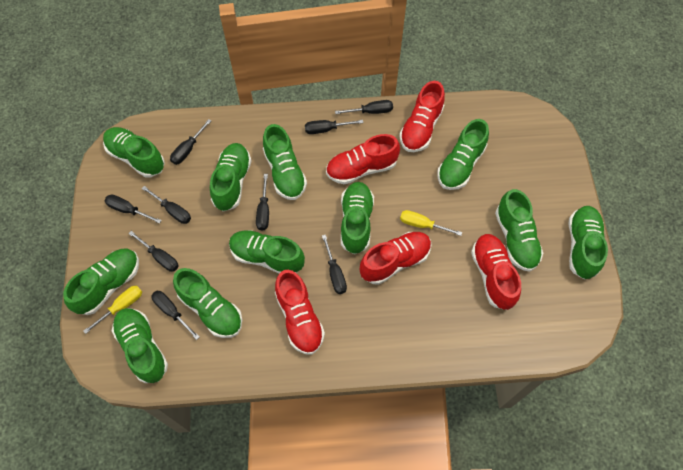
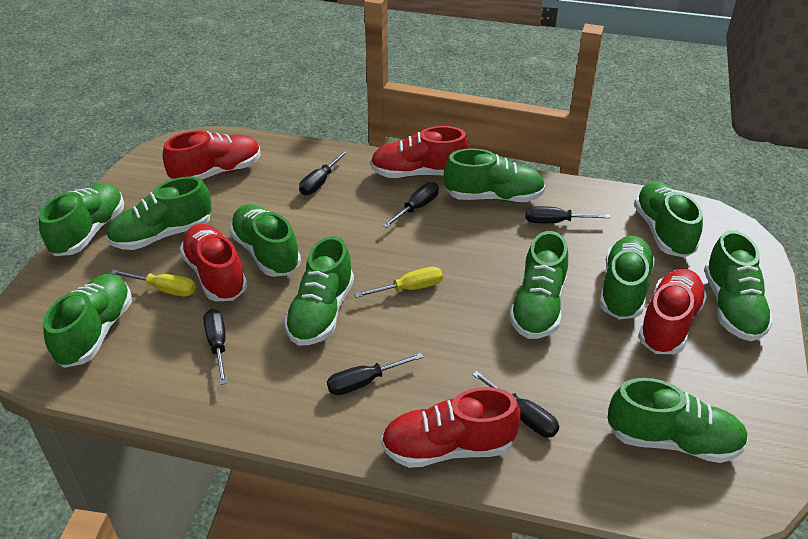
black screwdriver: 9 -> 6

